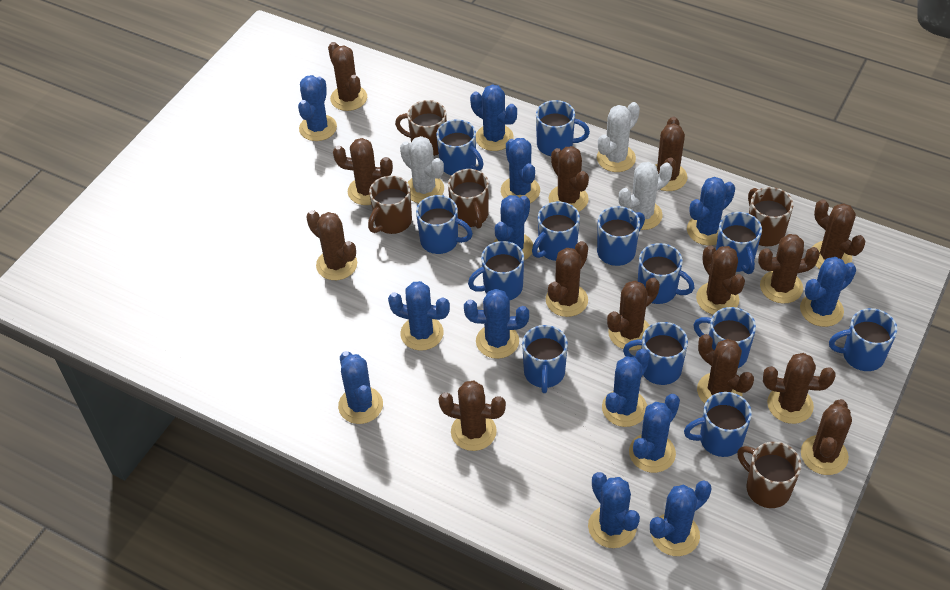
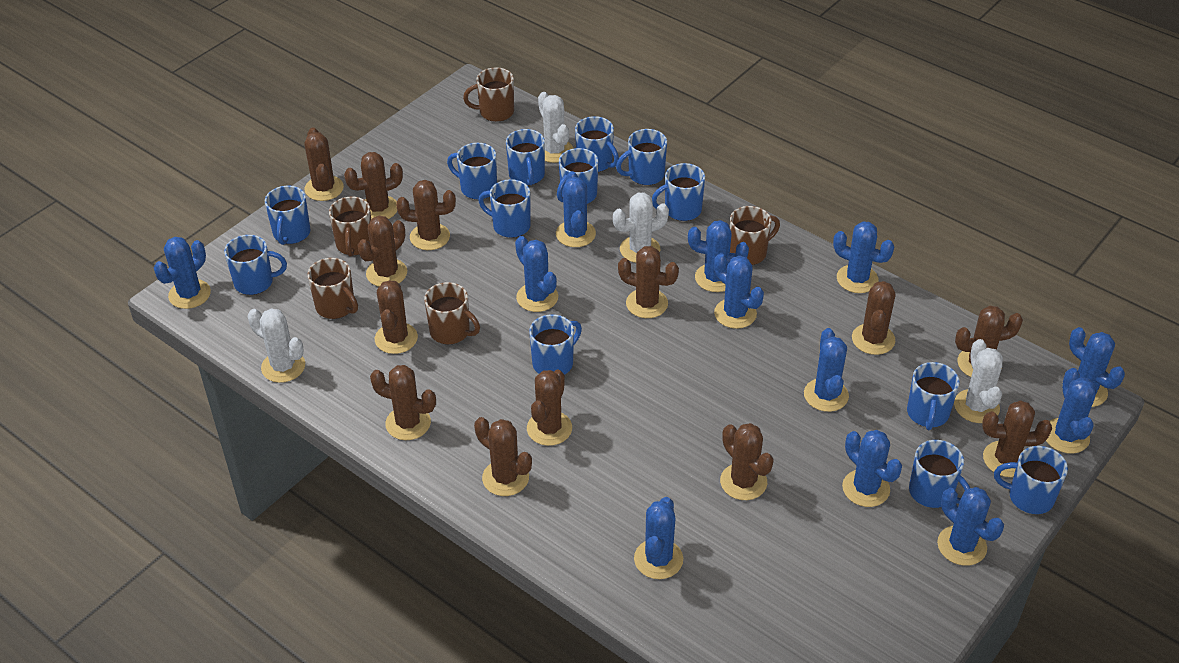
blue cactus: 13 -> 12
brown cactus: 14 -> 13
white cactus: 3 -> 4

